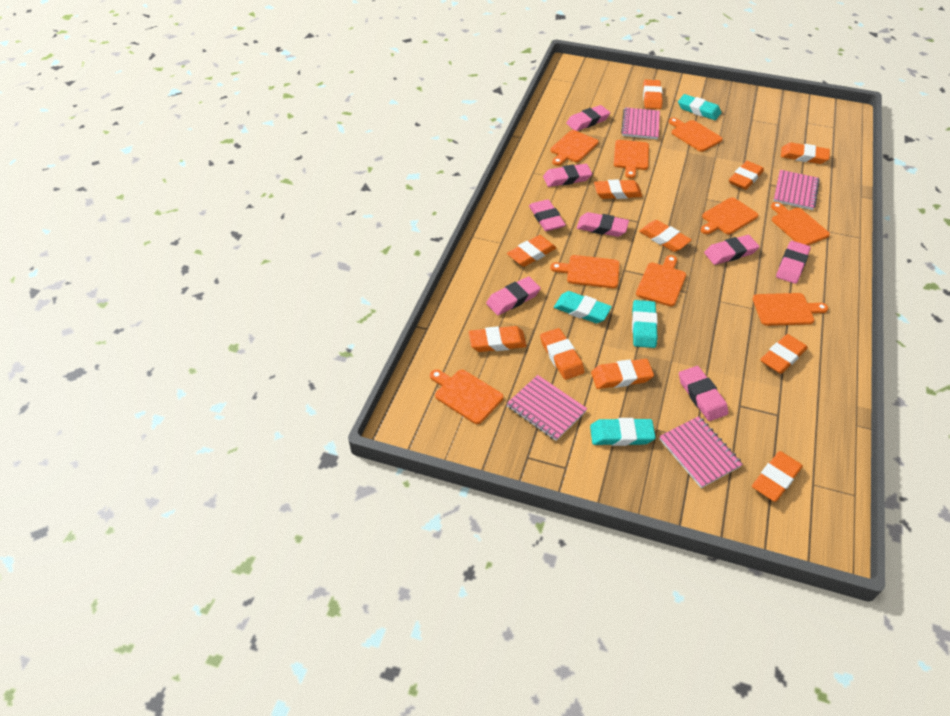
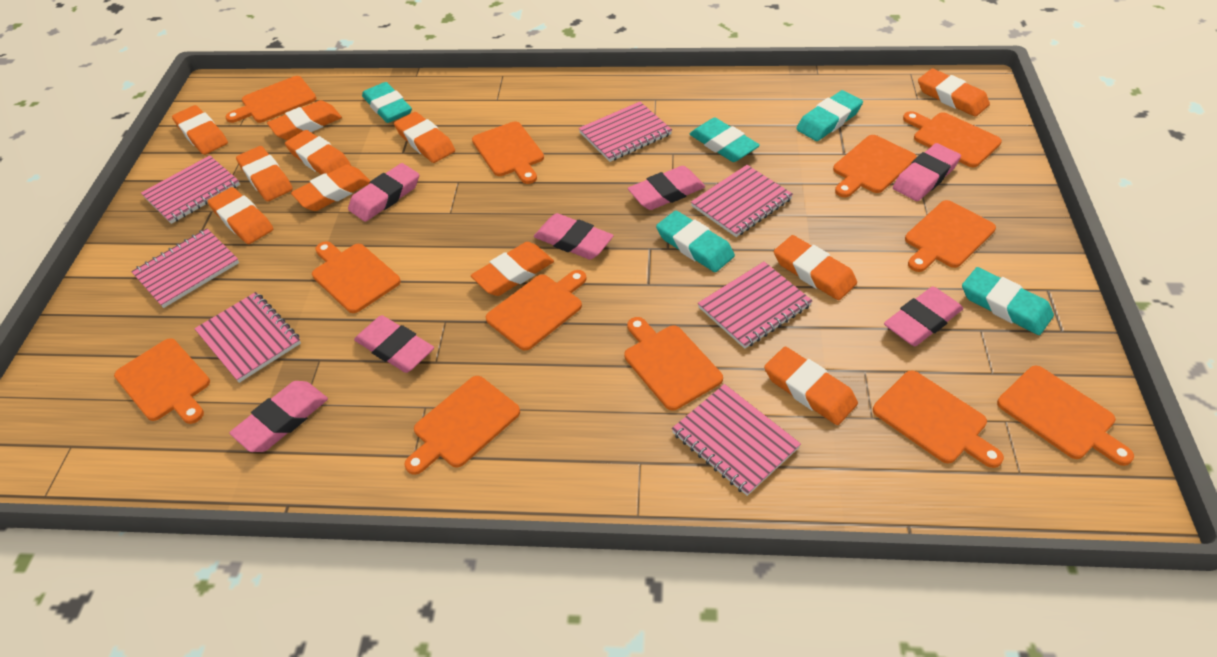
orange cutting board: 9 -> 12
pink eraser: 8 -> 7
pink notebook: 4 -> 7
turquoise eraser: 4 -> 5

